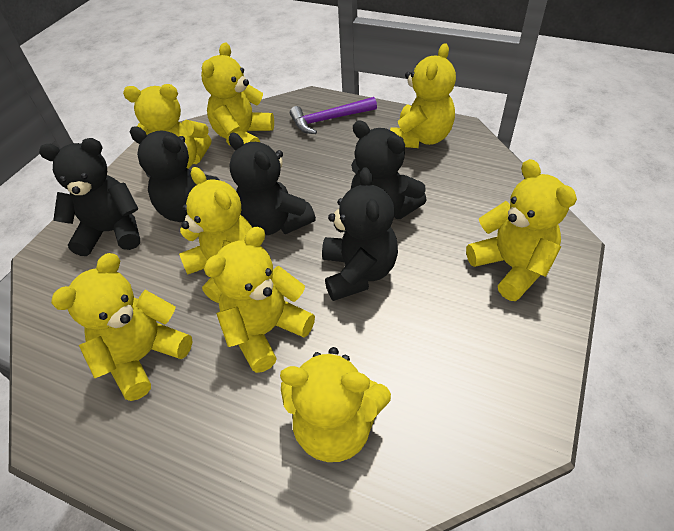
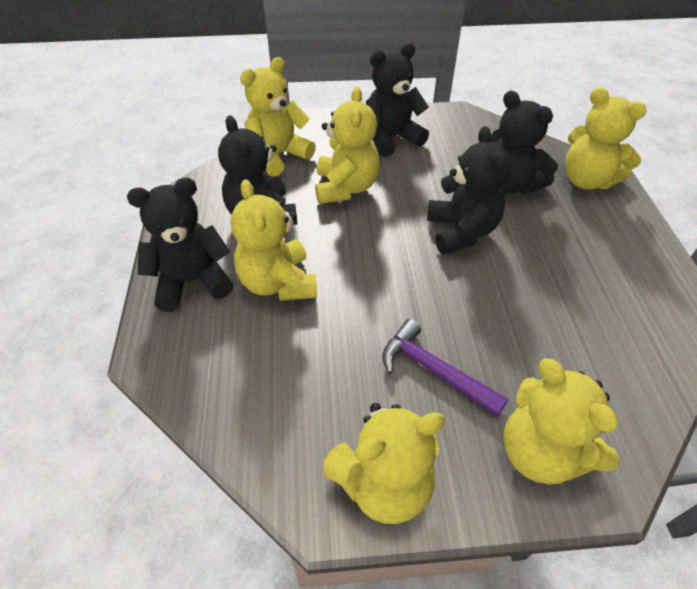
yellow teddy bear: 8 -> 6

